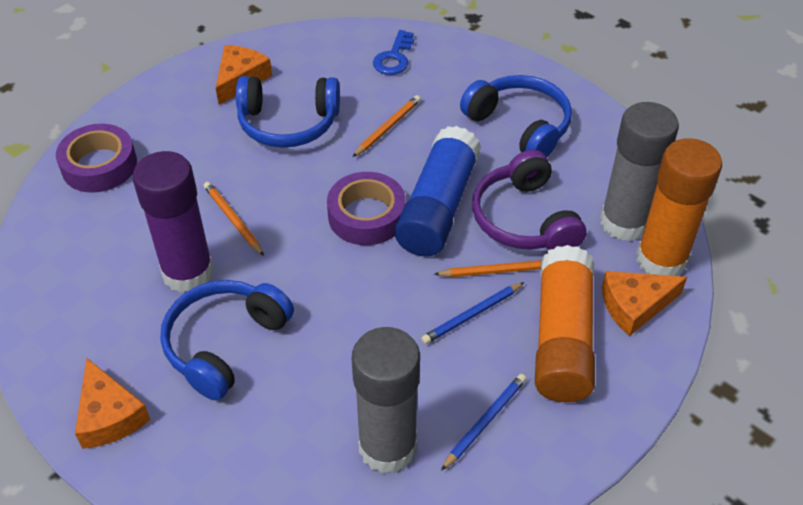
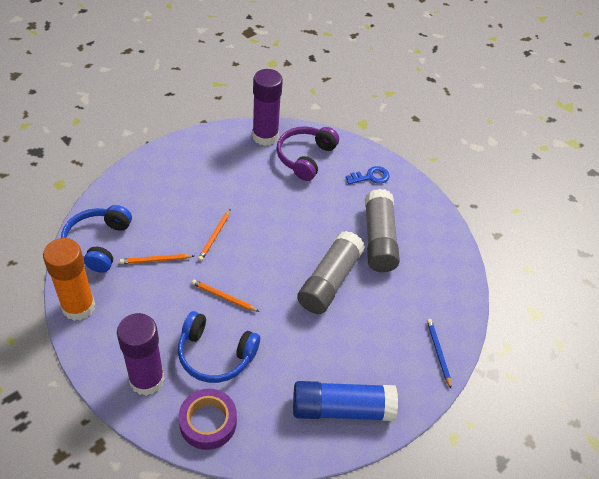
blue headphones: 3 -> 2
blue pencil: 2 -> 1
orange cheese: 3 -> 0
orange glue stick: 2 -> 1
purple glue stick: 1 -> 2
purple tape: 2 -> 1

